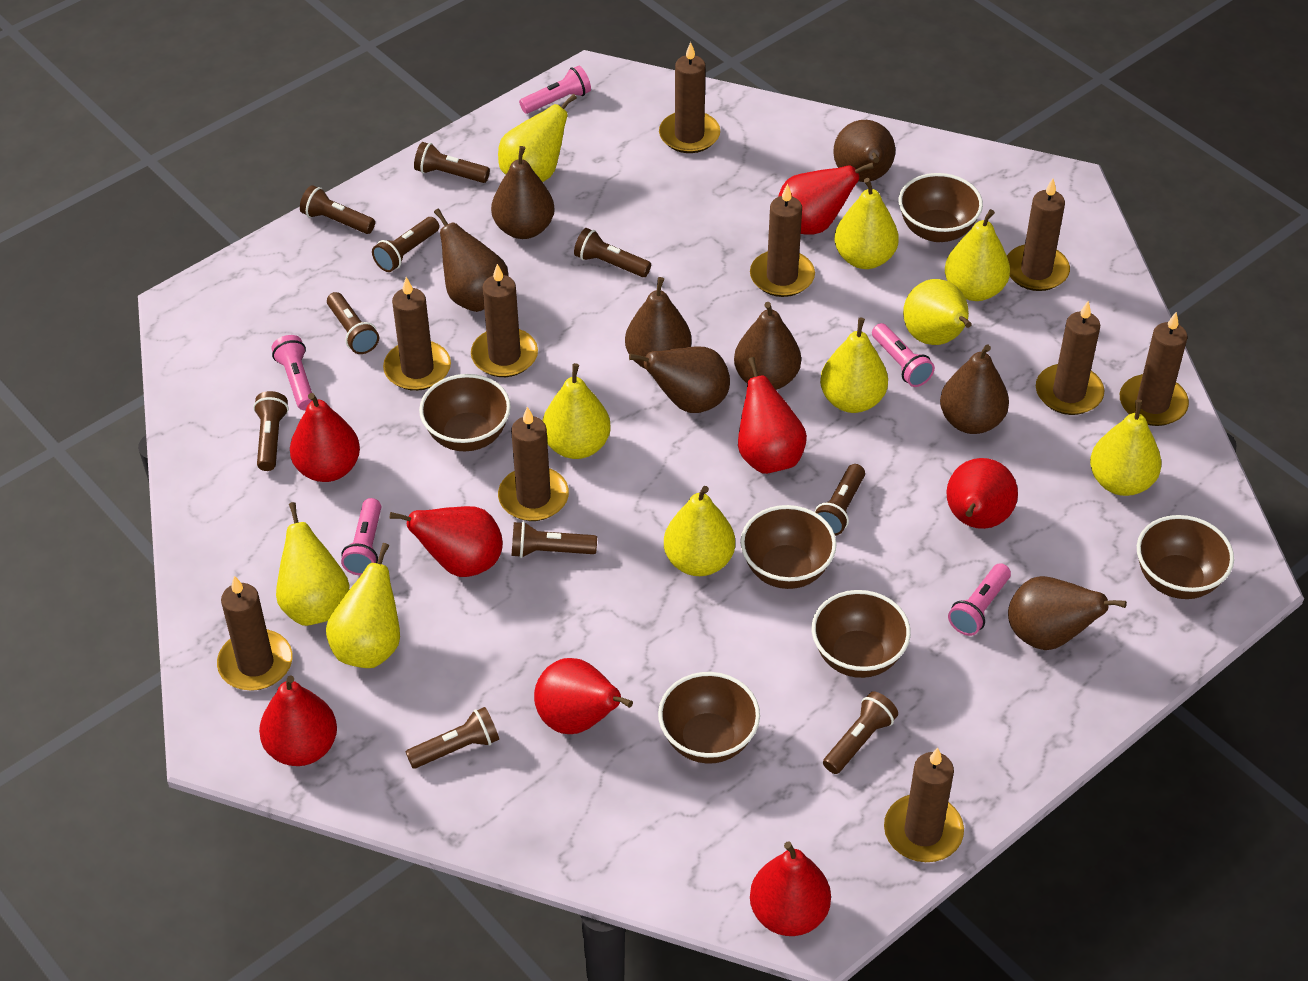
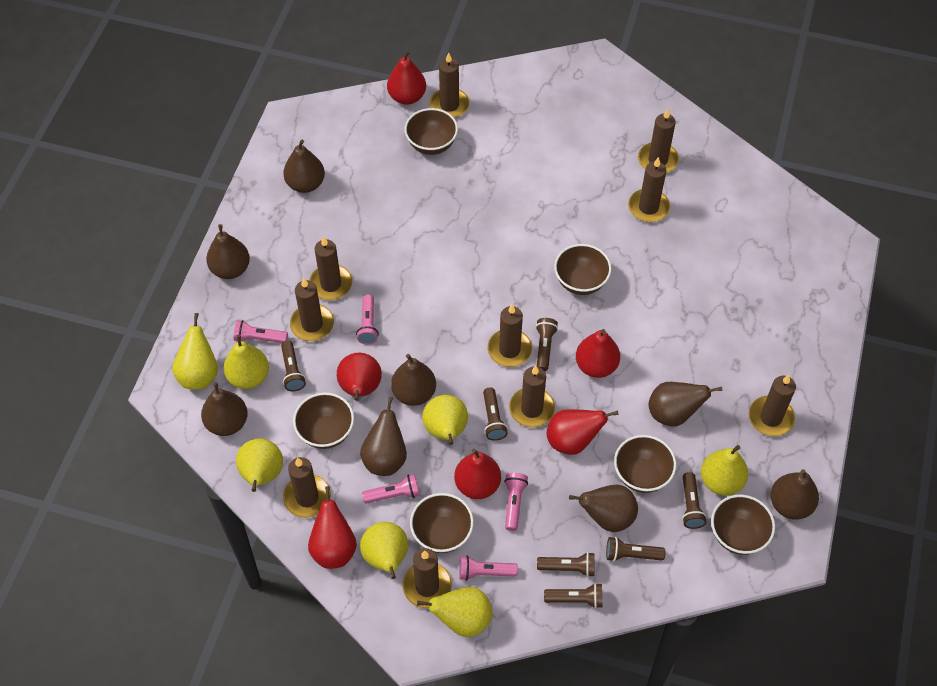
brown flashlight: 10 -> 7
red pear: 8 -> 6
yellow pear: 10 -> 7

